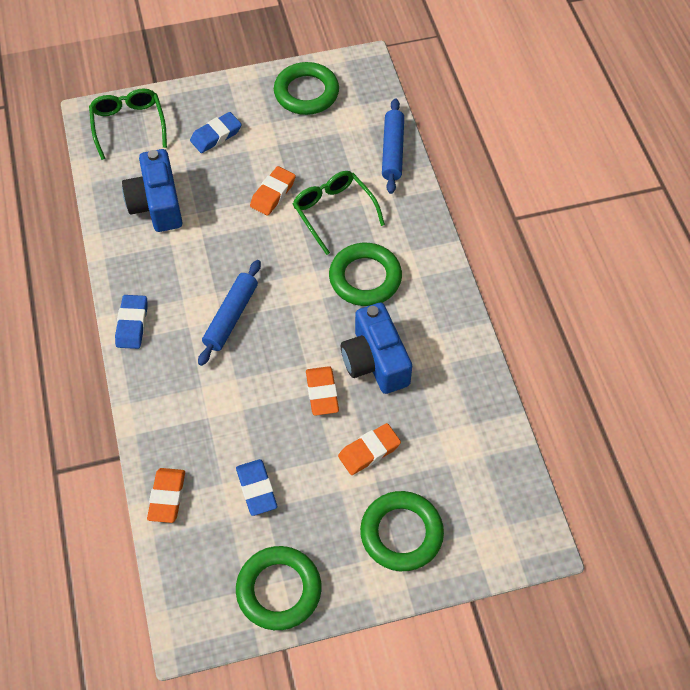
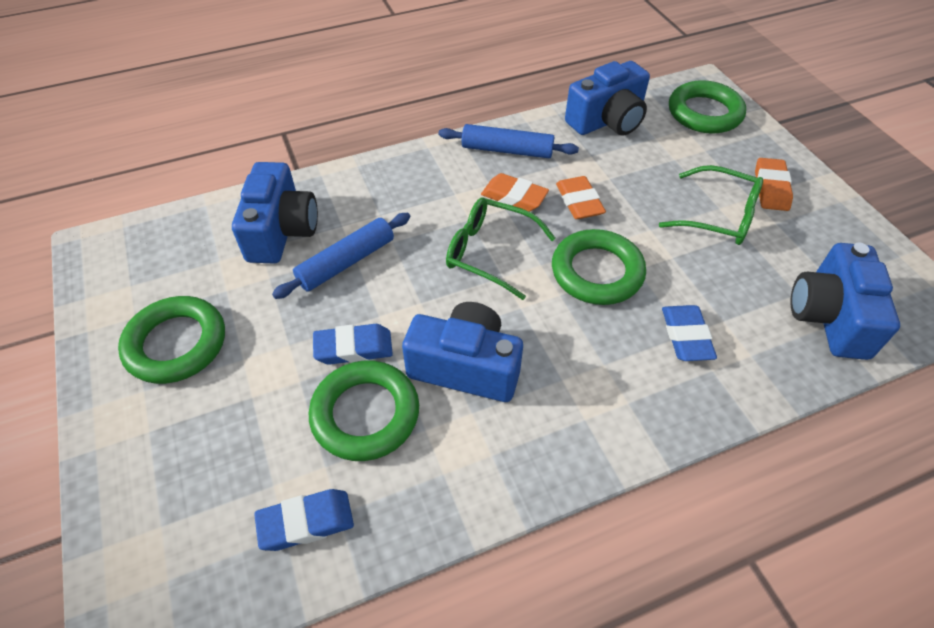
blue camera: 2 -> 4
orange eraser: 4 -> 3

